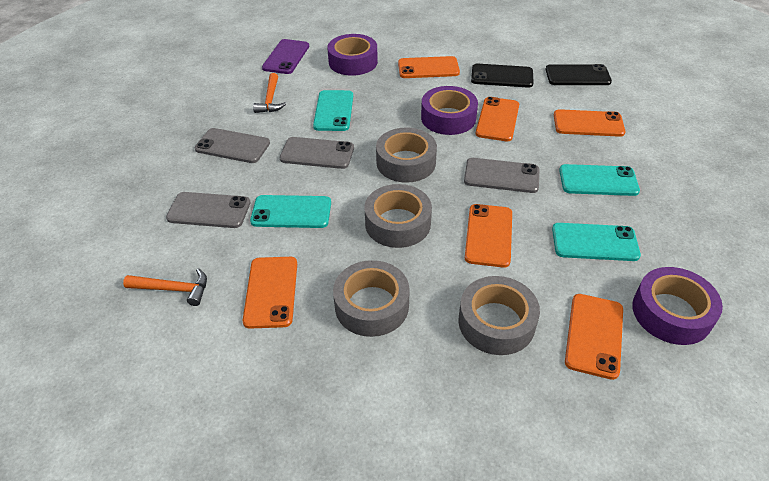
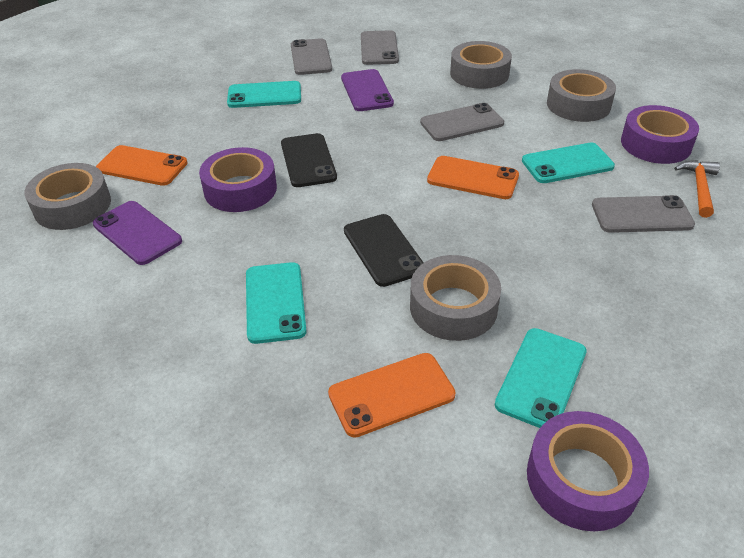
orange hammer: 2 -> 1
orange phone: 6 -> 3
purple phone: 1 -> 2

